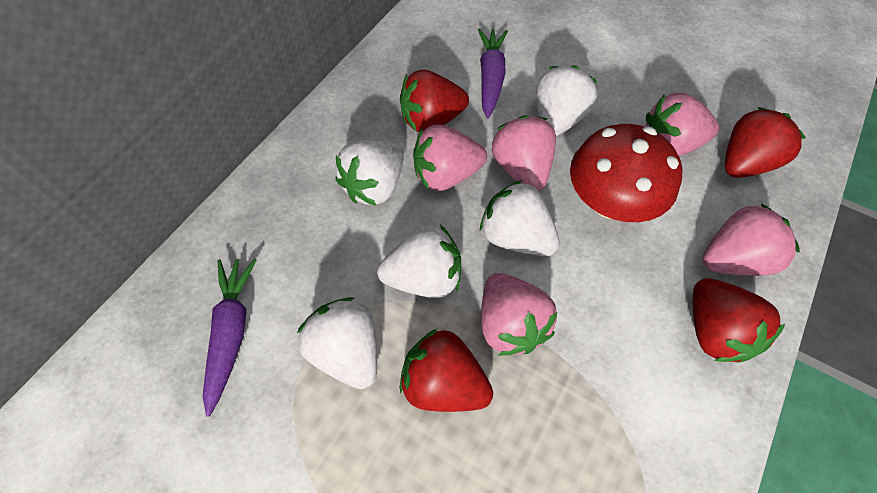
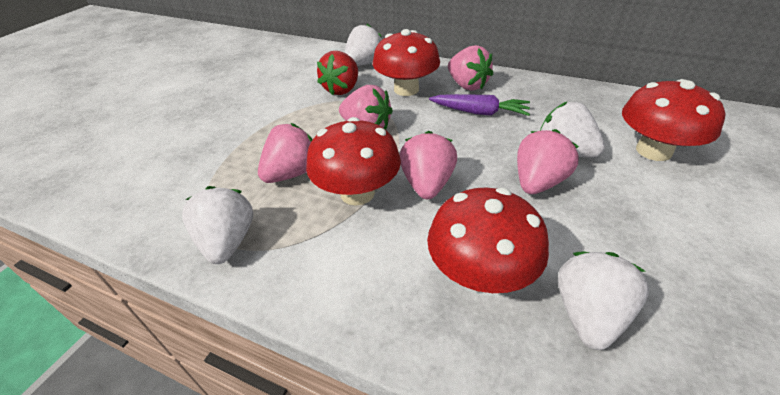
purple carrot: 2 -> 1
red mushroom: 1 -> 4
red strawberry: 4 -> 1
white strawberry: 5 -> 4

